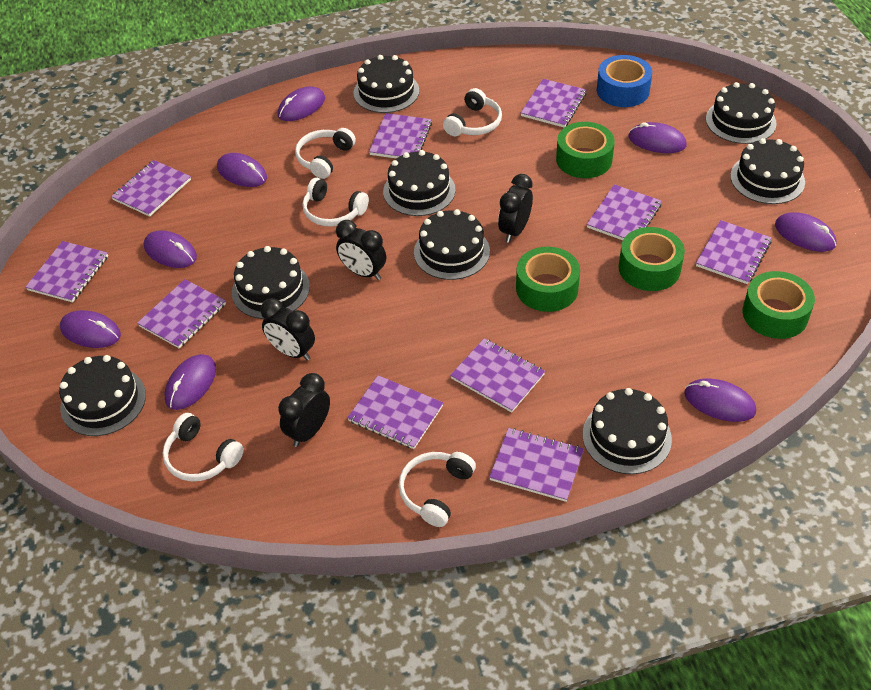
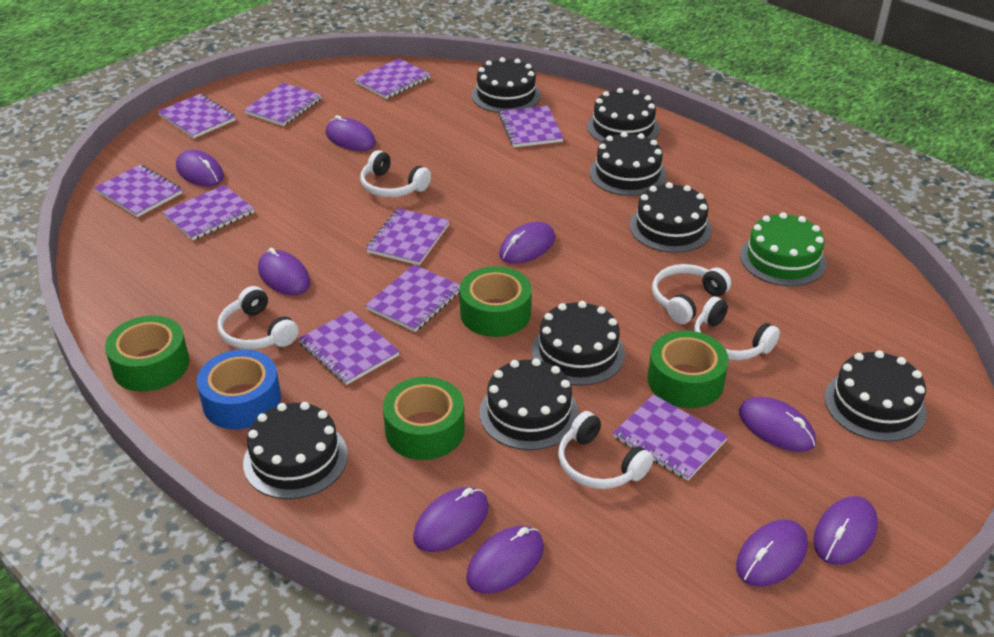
black clock: 4 -> 0
green cake: 0 -> 1
purple mouse: 8 -> 9

